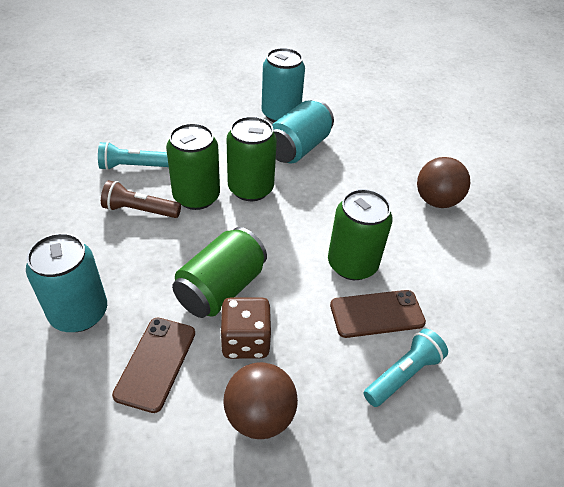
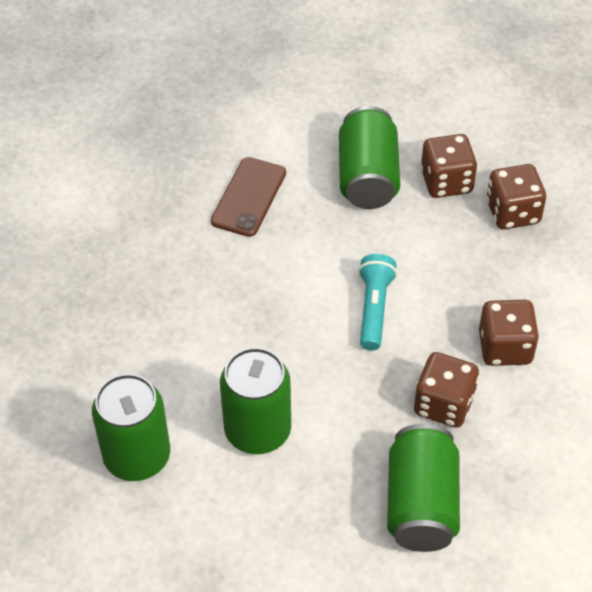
brown ball: 2 -> 0
brown dice: 1 -> 4
brown flashlight: 1 -> 0
brown phone: 2 -> 1
turquoise can: 3 -> 0
turquoise flashlight: 2 -> 1

